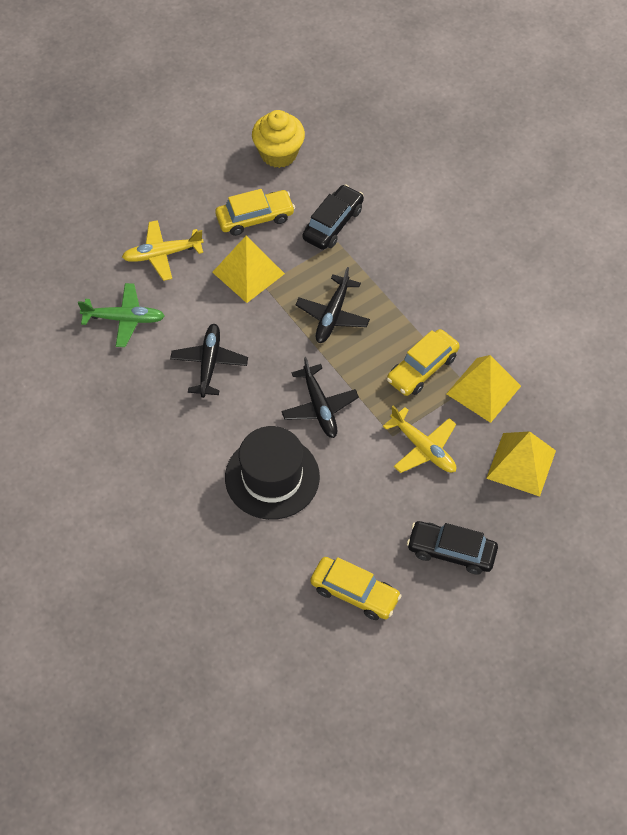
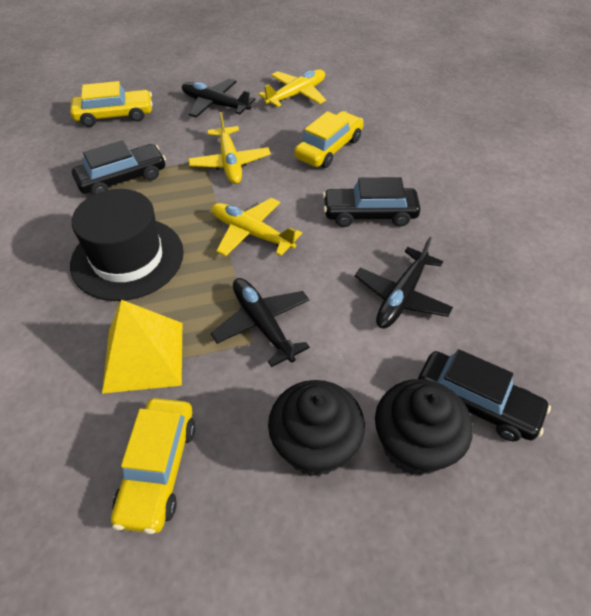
black car: 2 -> 3
black cupcake: 0 -> 2
green plane: 1 -> 0
yellow cupcake: 1 -> 0
yellow plane: 2 -> 3
yellow pyramid: 3 -> 1

